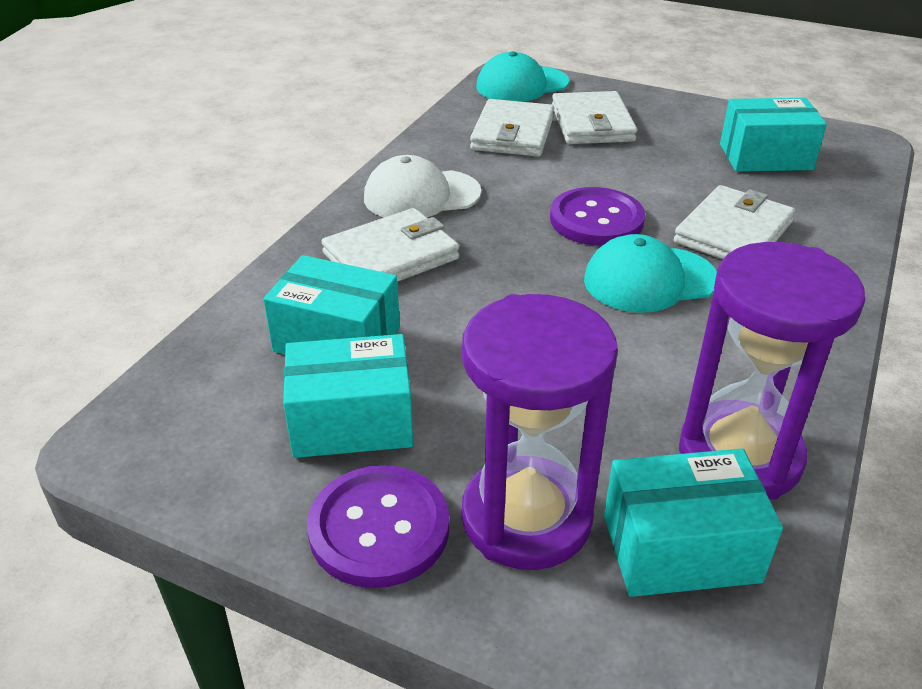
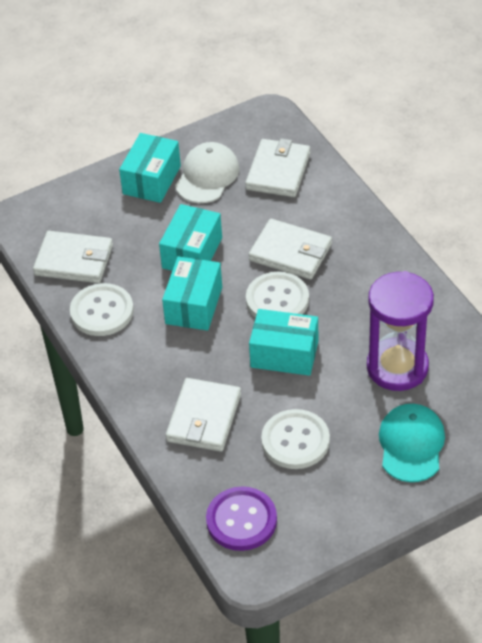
purple button: 2 -> 1
purple hourglass: 2 -> 1
turquoise cap: 2 -> 1
white button: 0 -> 3

